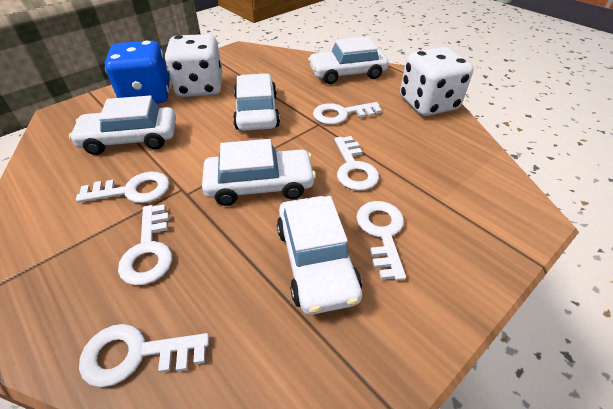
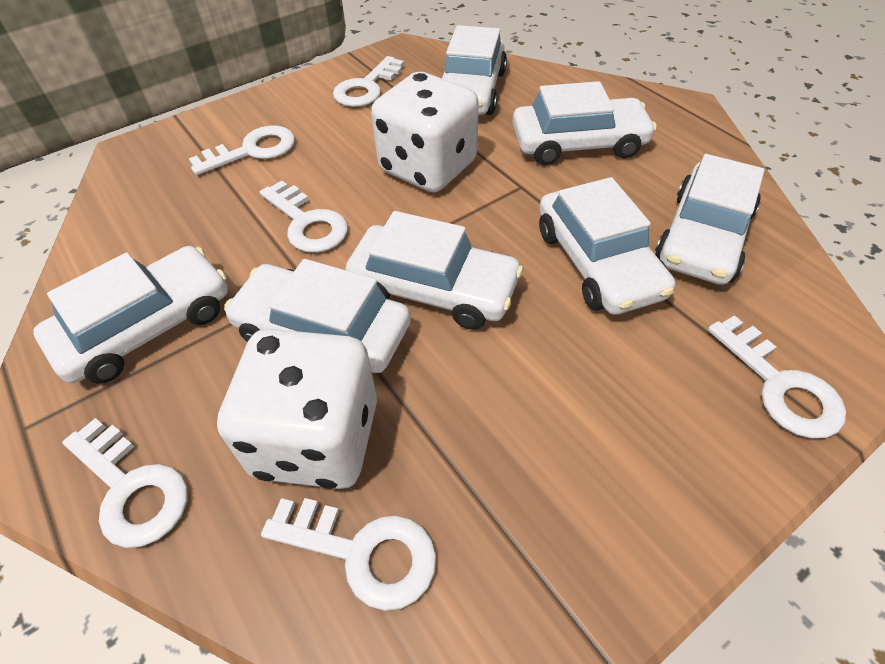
blue dice: 1 -> 0
white car: 5 -> 7

